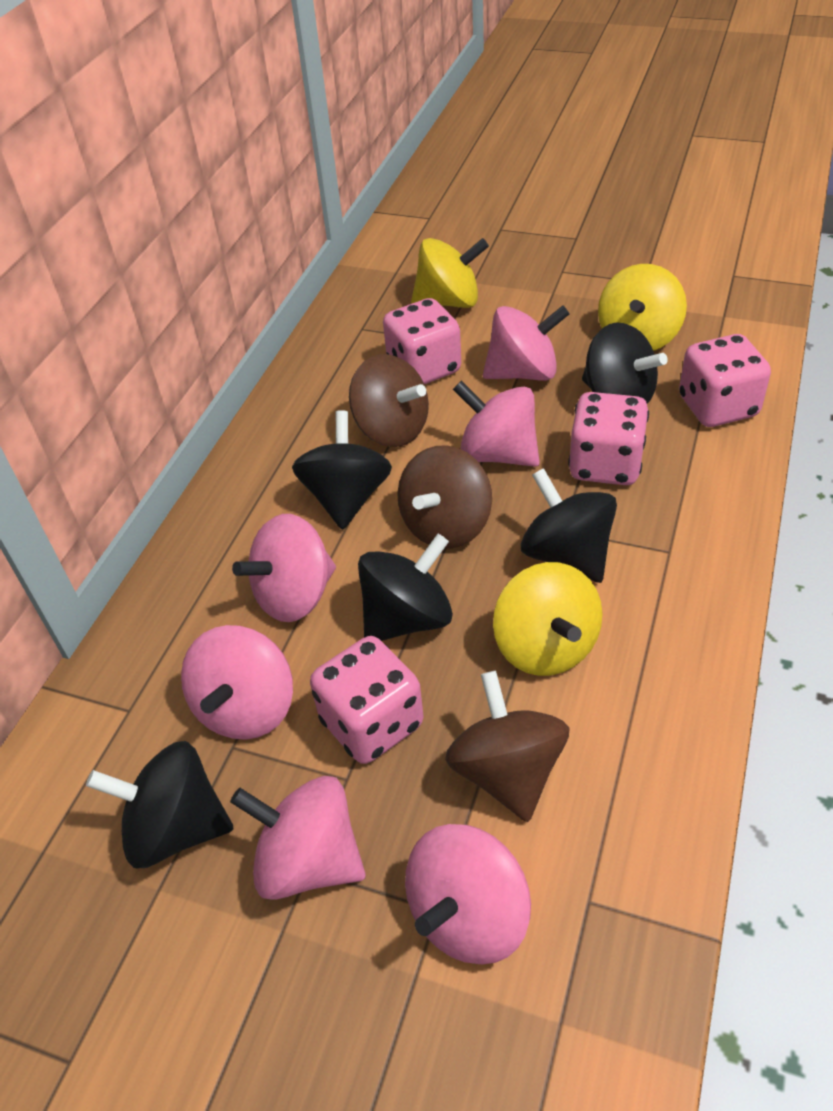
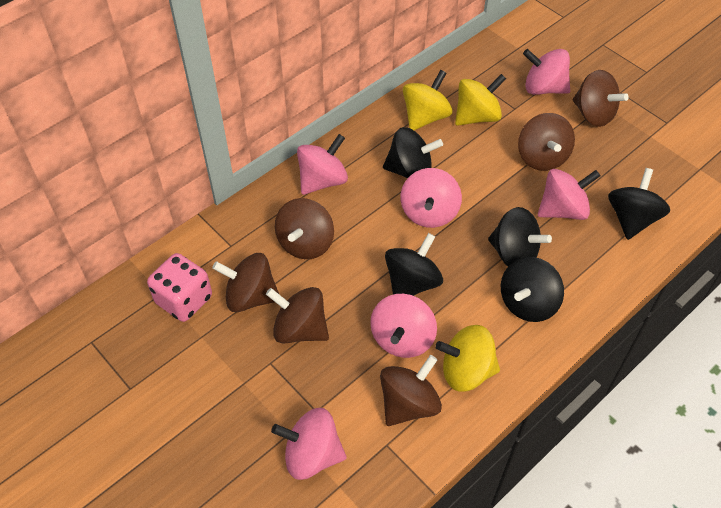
brown spinning top: 3 -> 6
pink dice: 4 -> 1

